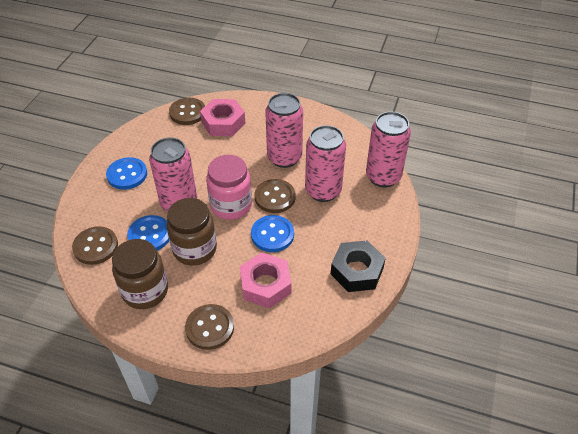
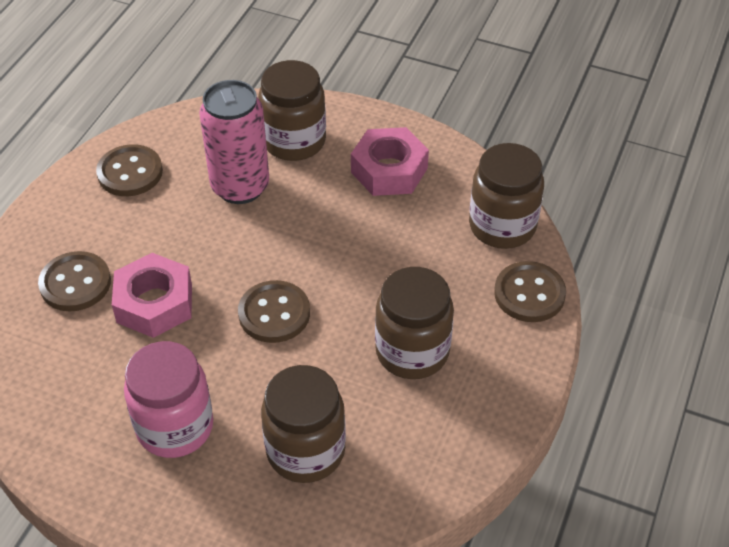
black nut: 1 -> 0
blue button: 3 -> 0
brown jar: 2 -> 4
pink can: 4 -> 1

